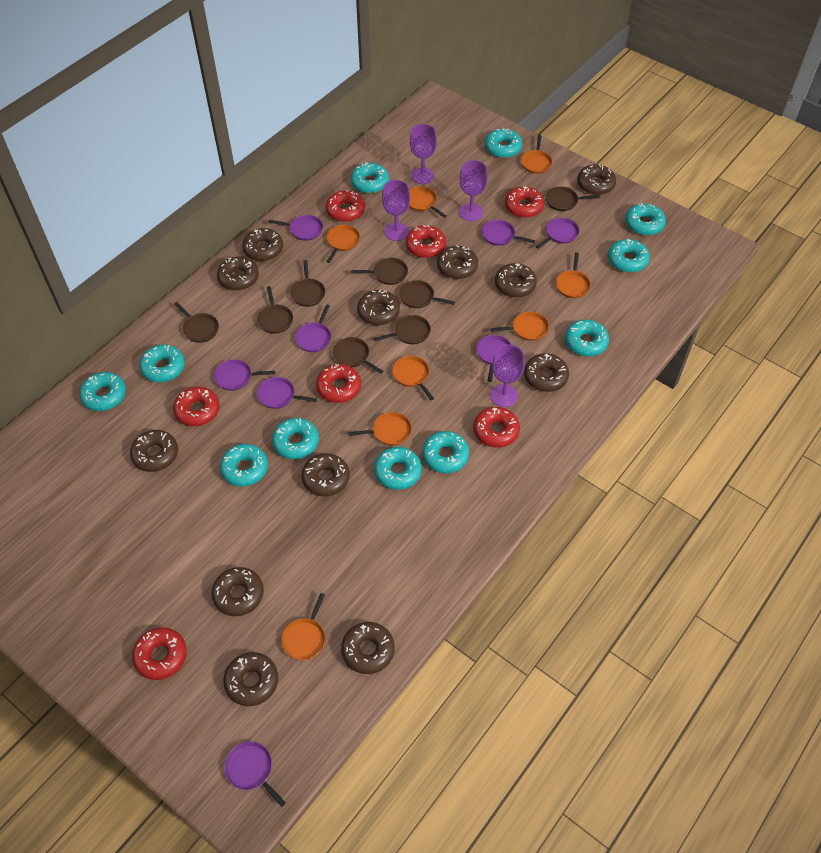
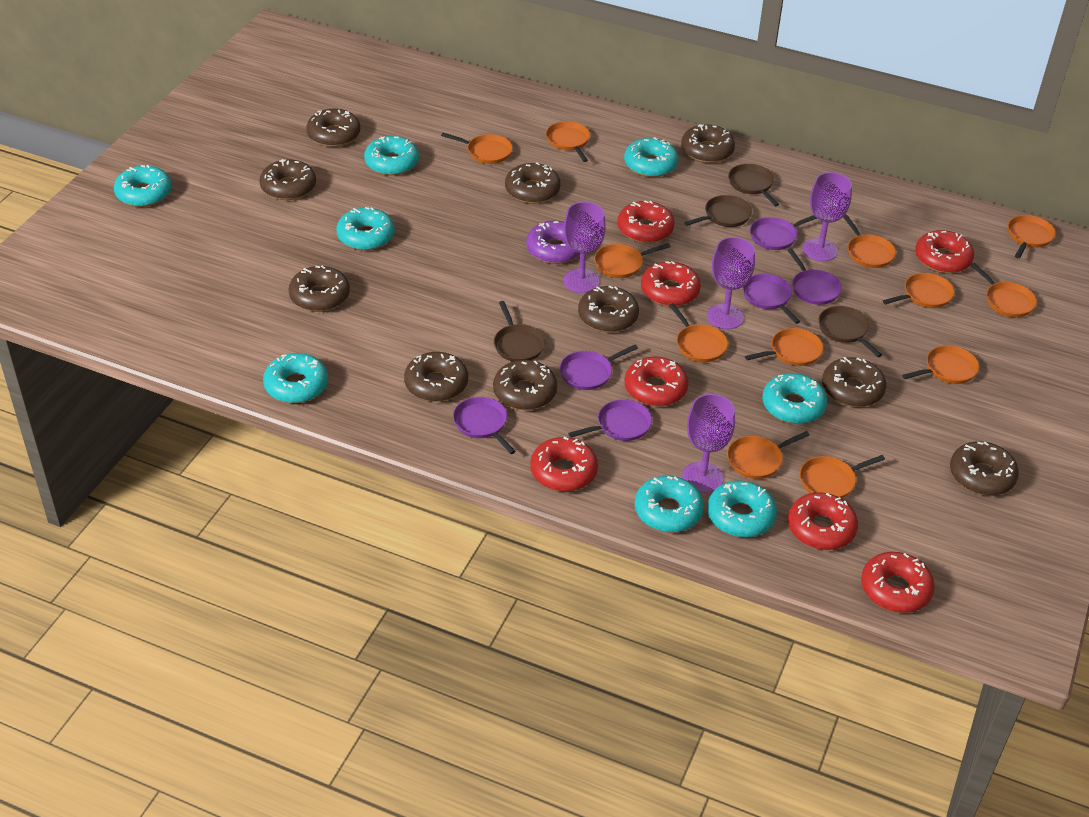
brown donut: 12 -> 10
brown pan: 8 -> 4
orange pan: 8 -> 12
purple donut: 0 -> 1
purple pan: 8 -> 6
turquoise donut: 11 -> 8

